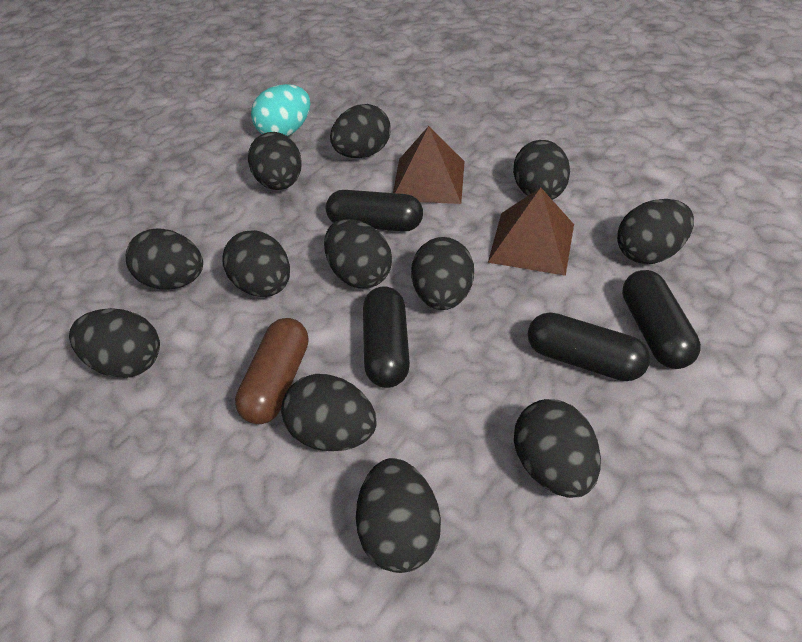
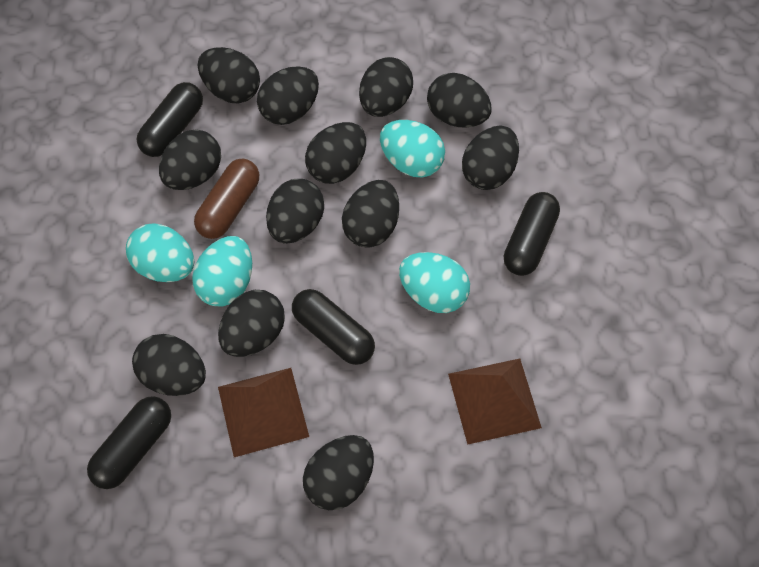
turquoise egg: 1 -> 4

